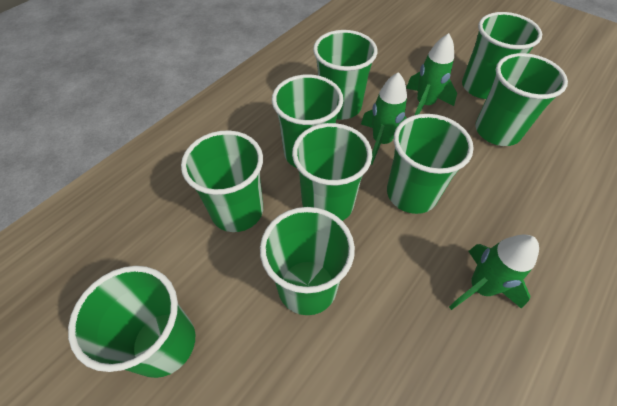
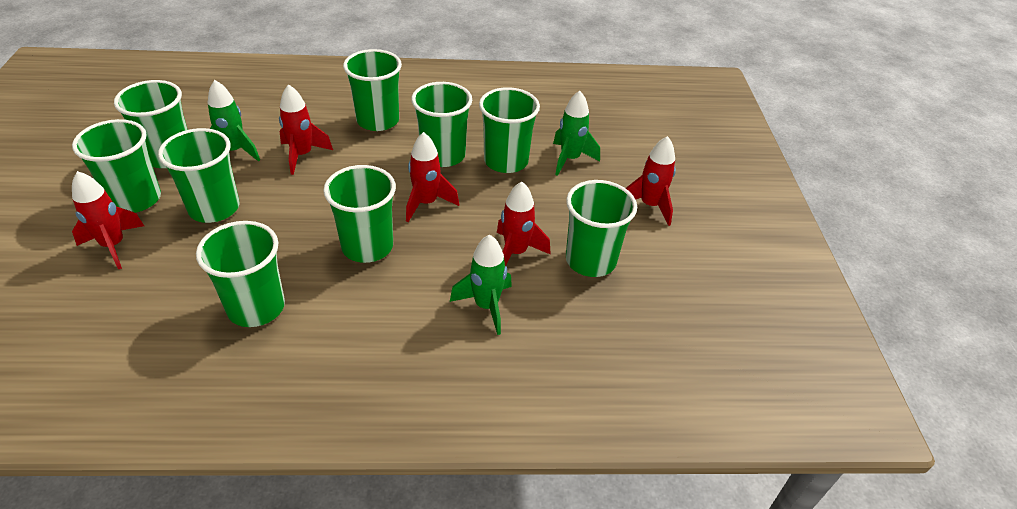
red rocket: 0 -> 5

